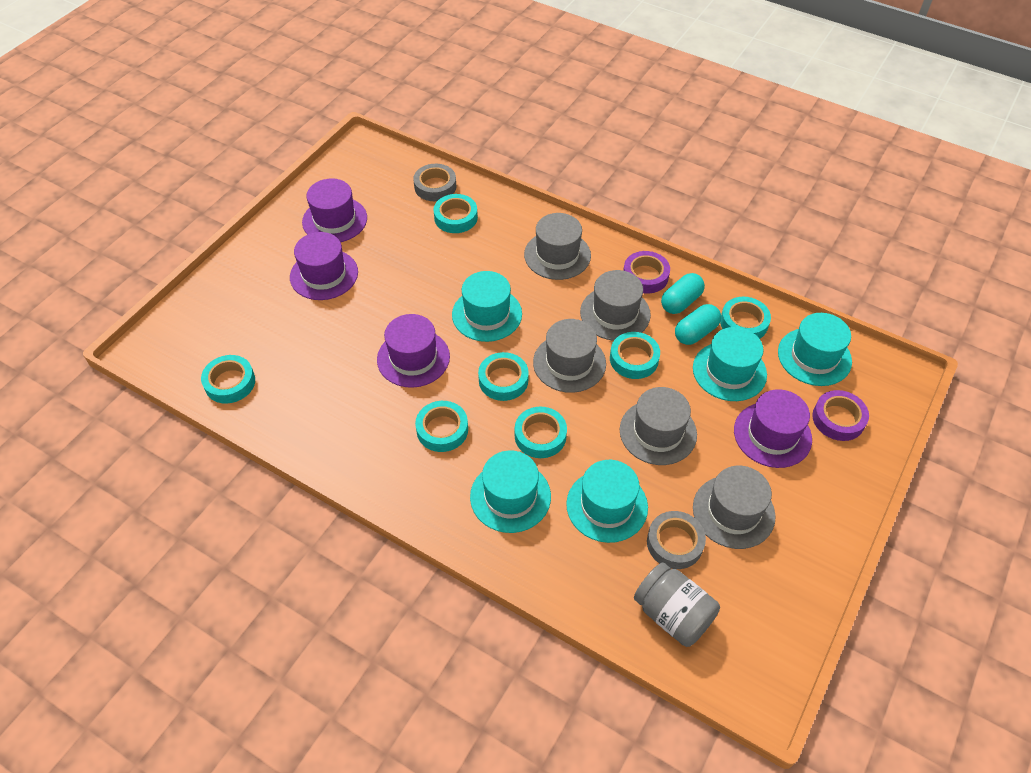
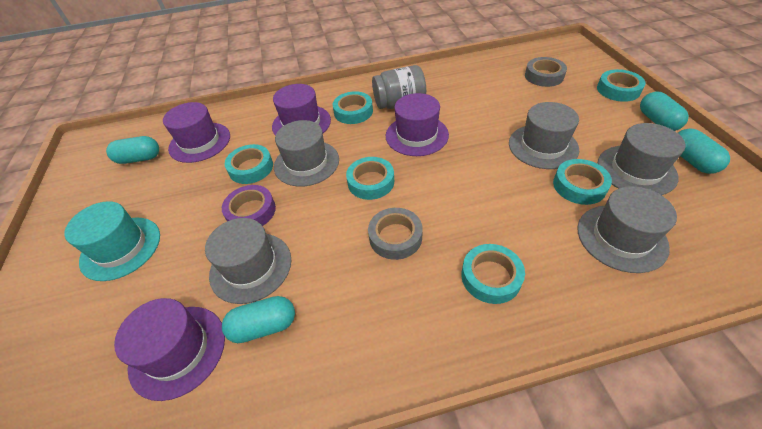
purple tape: 2 -> 1
turquoise capsule: 2 -> 4
turquoise hat: 5 -> 1
turquoise tape: 7 -> 6

